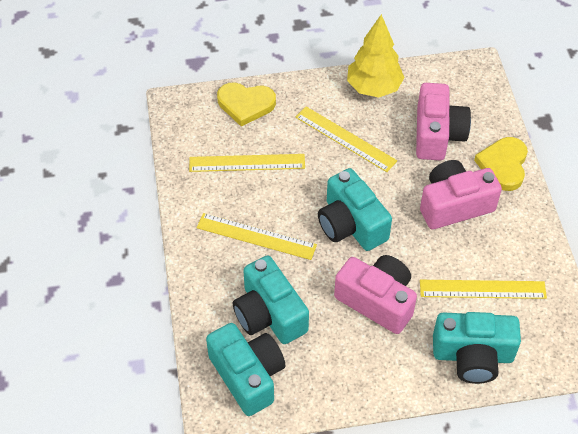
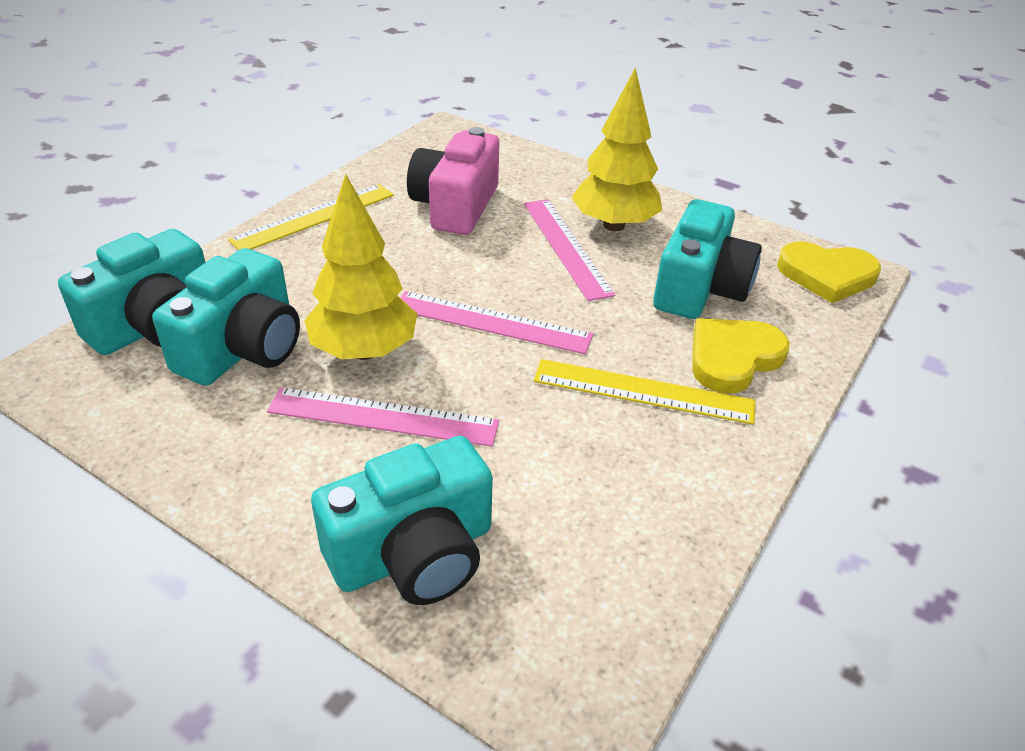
pink camera: 3 -> 1
pink ruler: 0 -> 3
yellow ruler: 4 -> 2
yellow tree: 1 -> 2

